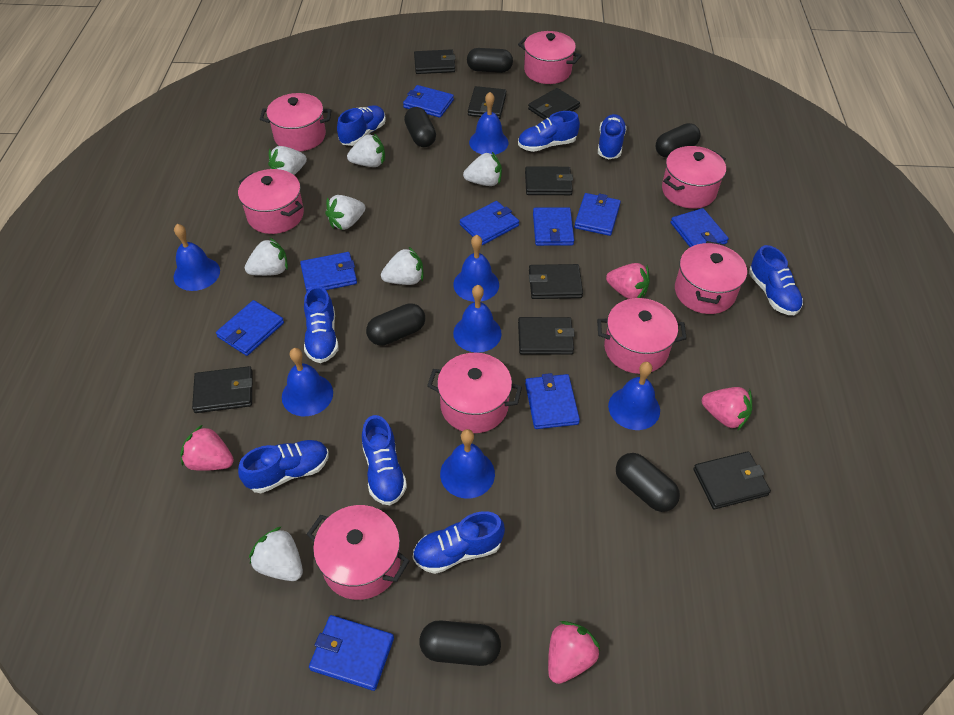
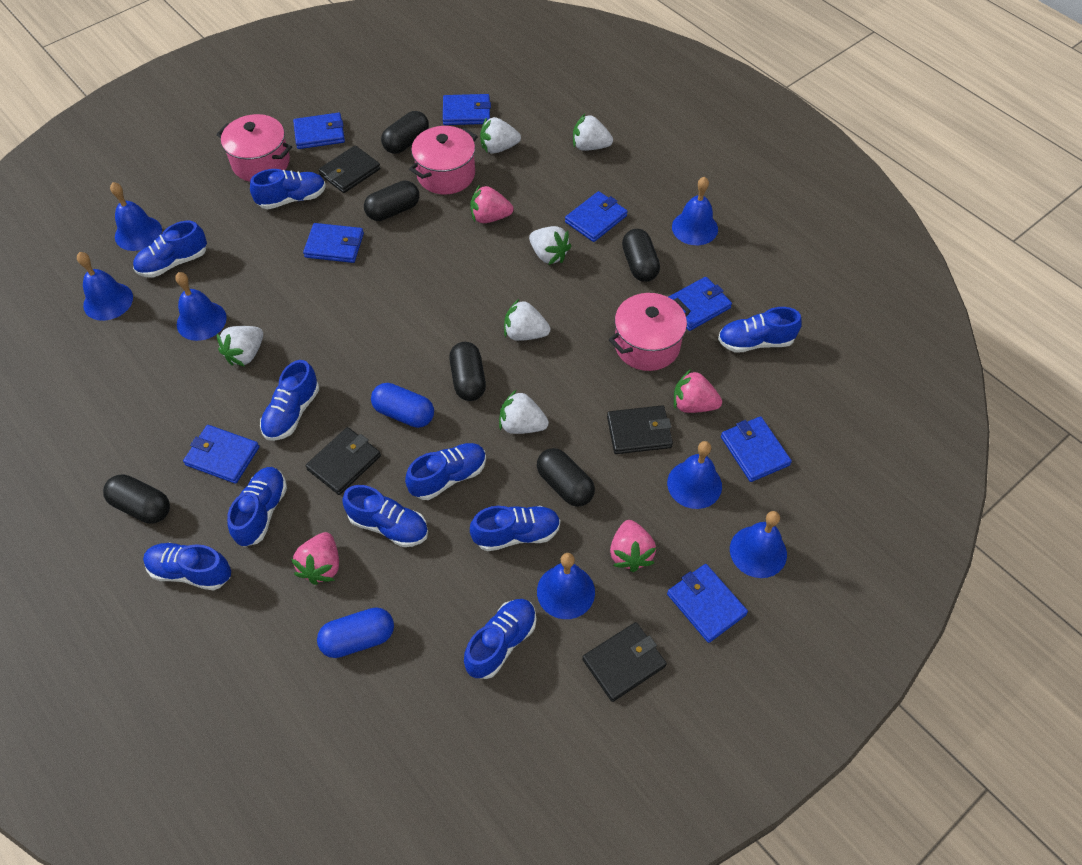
black wallet: 8 -> 4
blue capsule: 0 -> 2
blue shoe: 8 -> 10
blue wallet: 9 -> 8
pink pot: 8 -> 3
white strawberry: 7 -> 6

